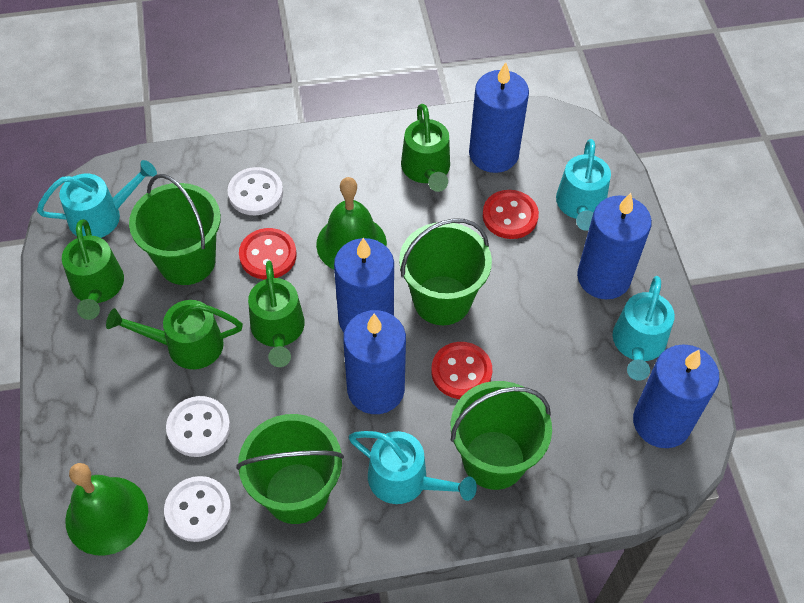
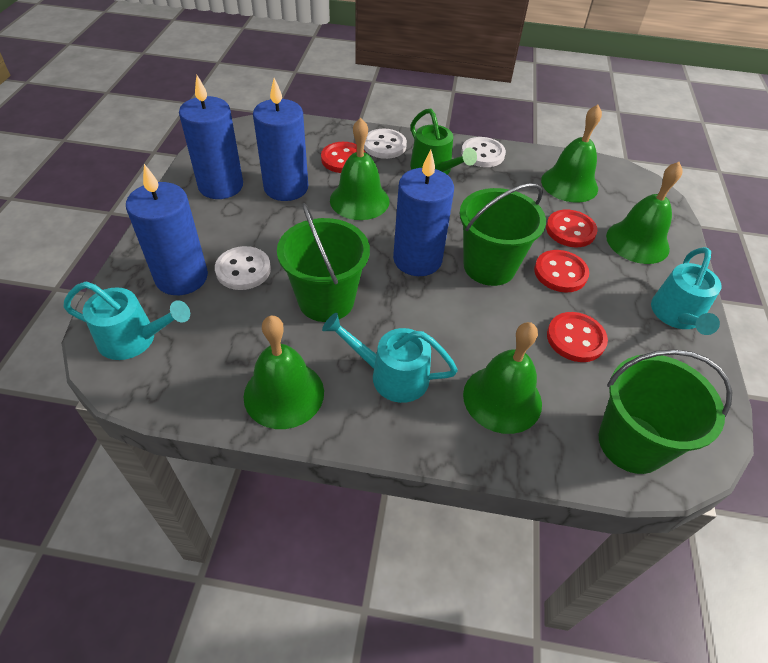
blue candle: 5 -> 4
green bell: 2 -> 5
green bucket: 4 -> 3
green watering can: 4 -> 1
red button: 3 -> 4
turquoise watering can: 4 -> 3

